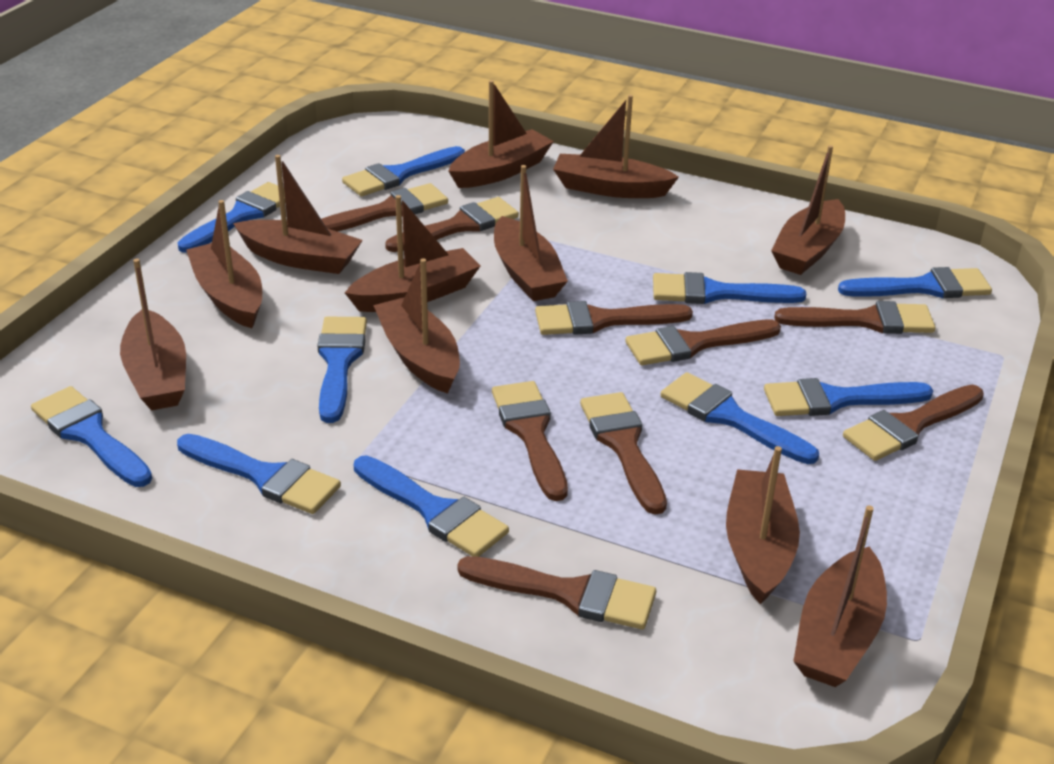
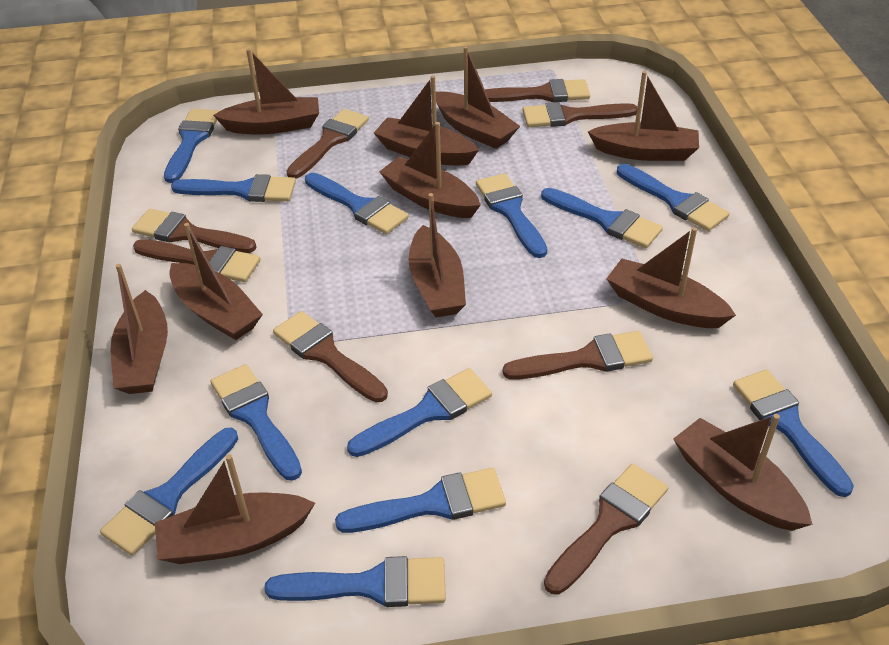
blue brush: 10 -> 12
brown brush: 9 -> 8

